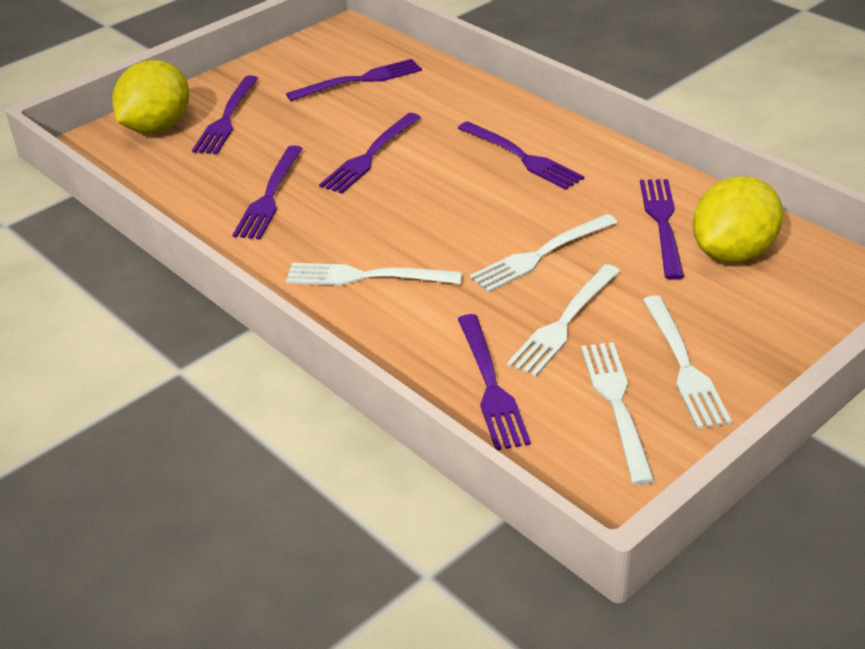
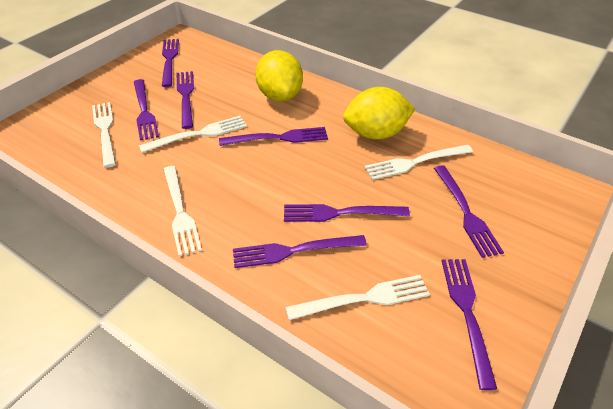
purple fork: 7 -> 8

